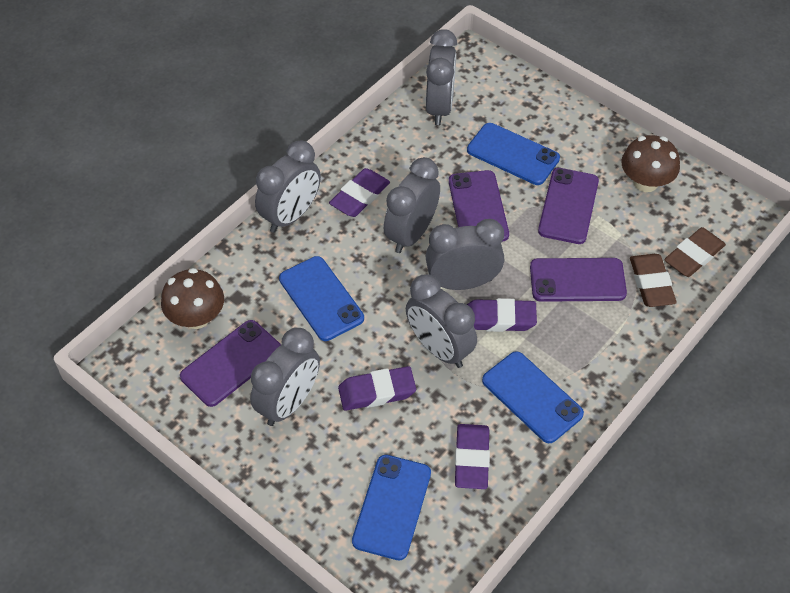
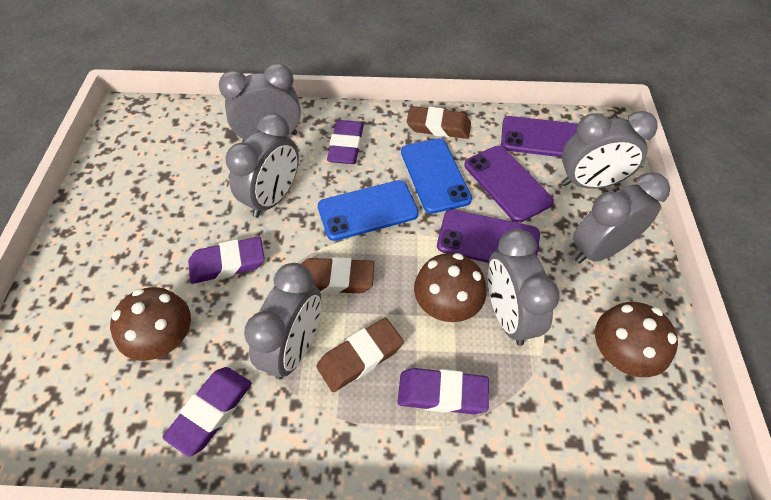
blue phone: 4 -> 2
brown eraser: 2 -> 3
brown mushroom: 2 -> 3
purple phone: 4 -> 3

